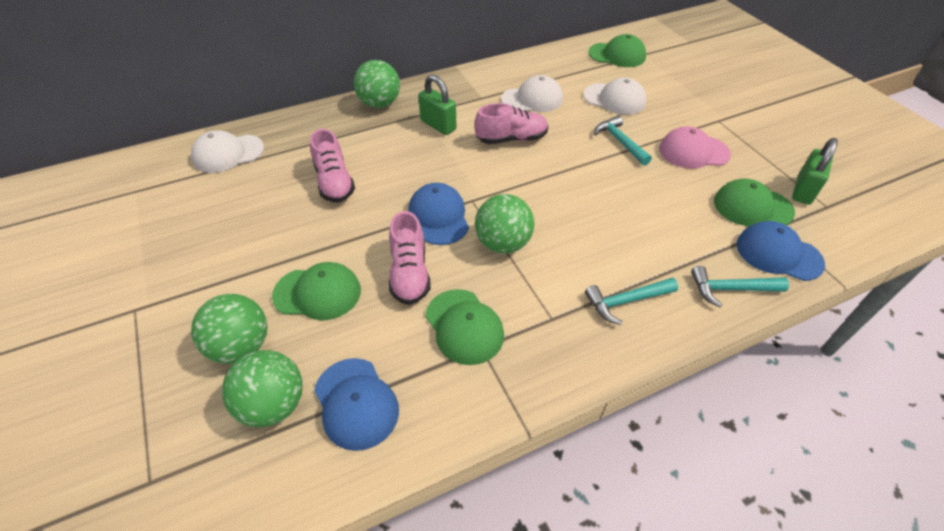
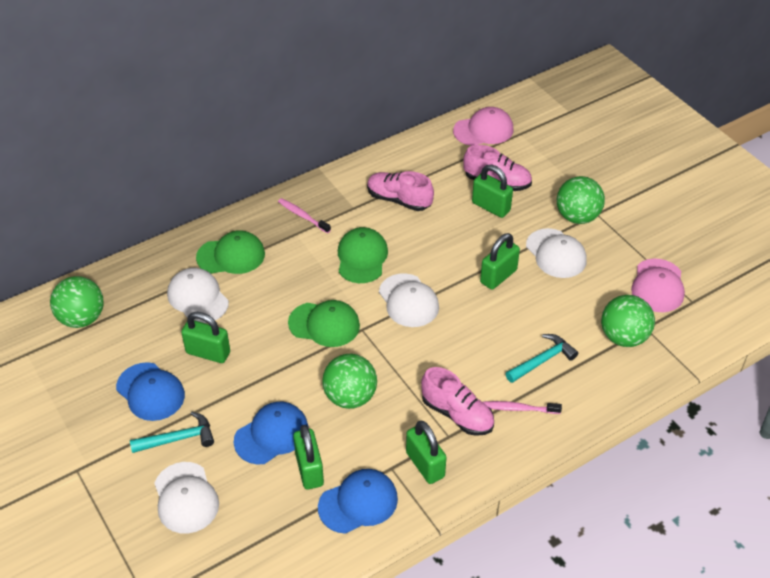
green cap: 4 -> 3
green padlock: 2 -> 5
pink cap: 1 -> 2
pink toothbrush: 0 -> 2
turquoise hammer: 3 -> 2
white cap: 3 -> 4

